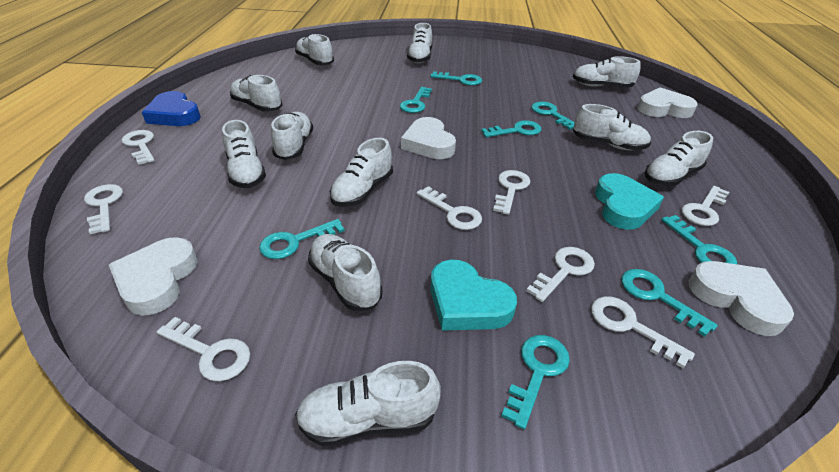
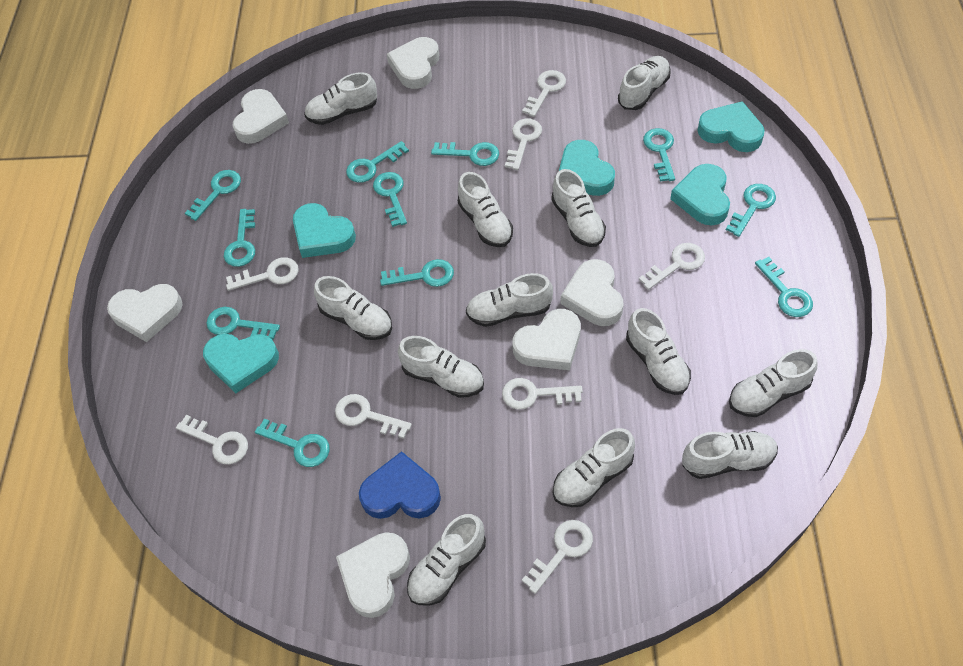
turquoise heart: 2 -> 5
turquoise key: 8 -> 11
white heart: 4 -> 6
white shoe: 11 -> 12

